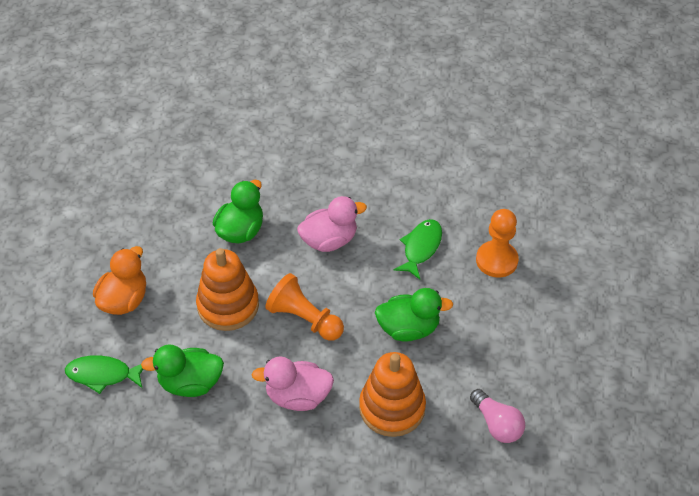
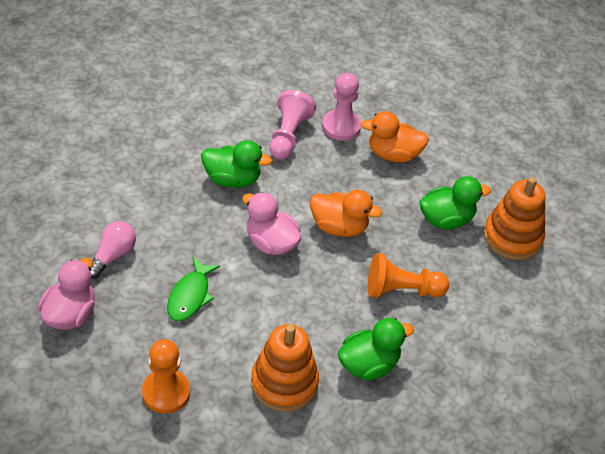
green fish: 2 -> 1
orange duck: 1 -> 2
pink pawn: 0 -> 2

